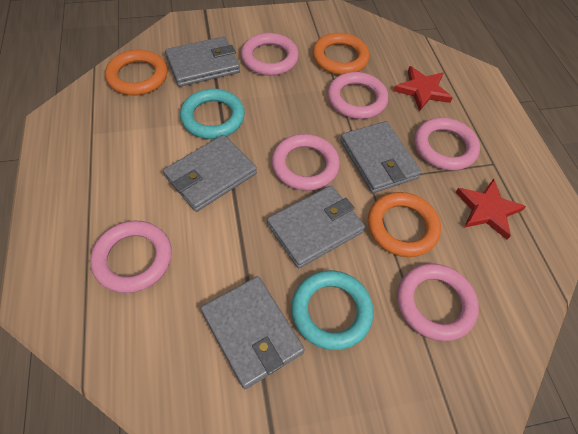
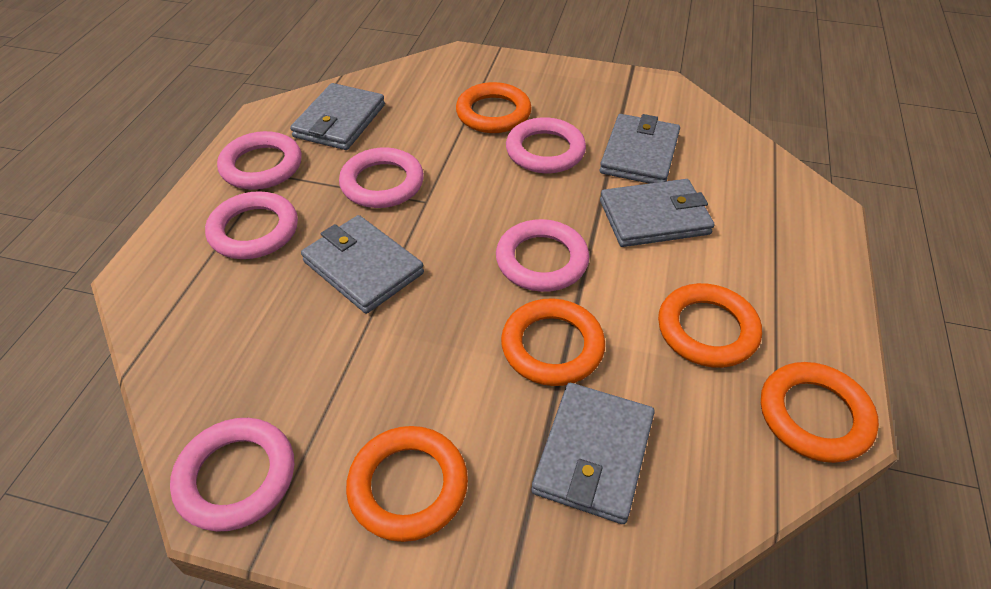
orange ring: 3 -> 5
red star: 2 -> 0
turquoise ring: 2 -> 0

